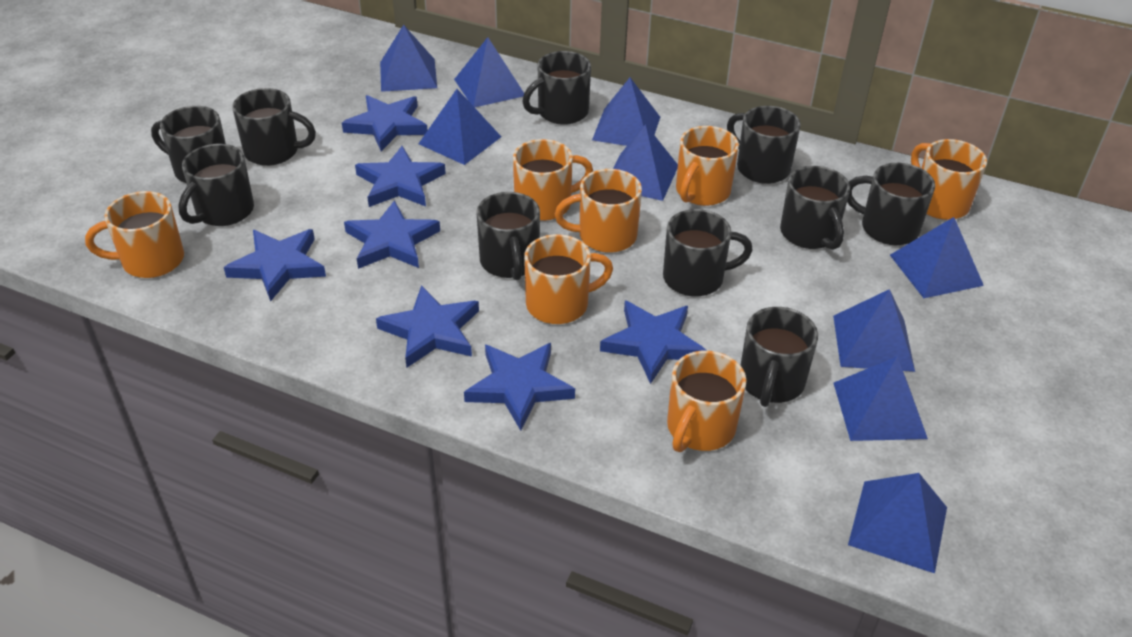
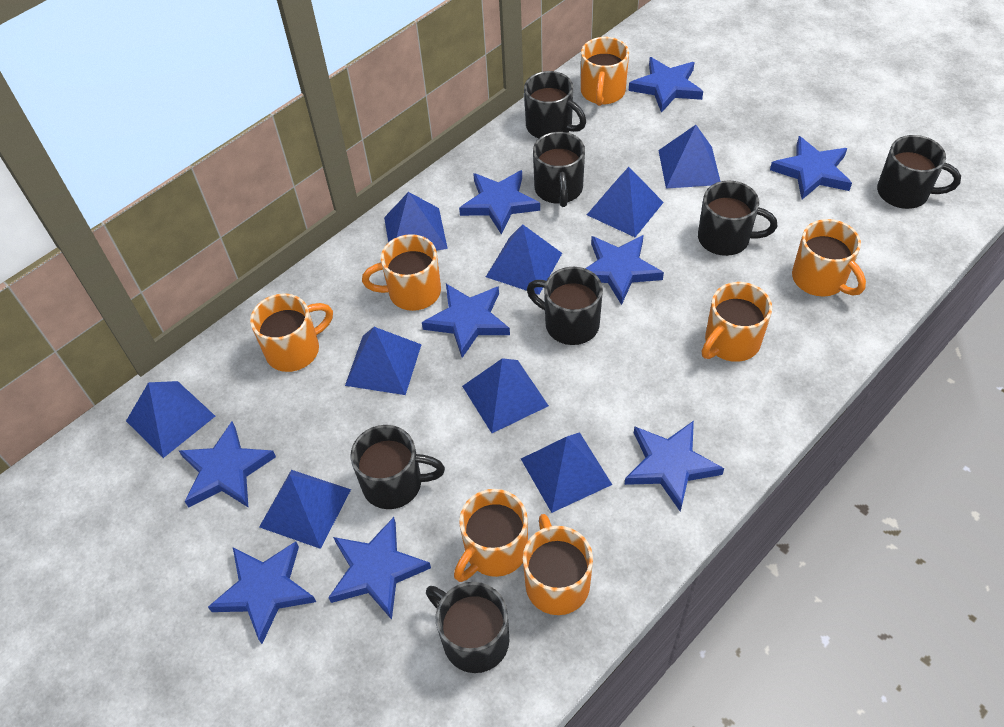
black mug: 10 -> 7
blue star: 7 -> 9

